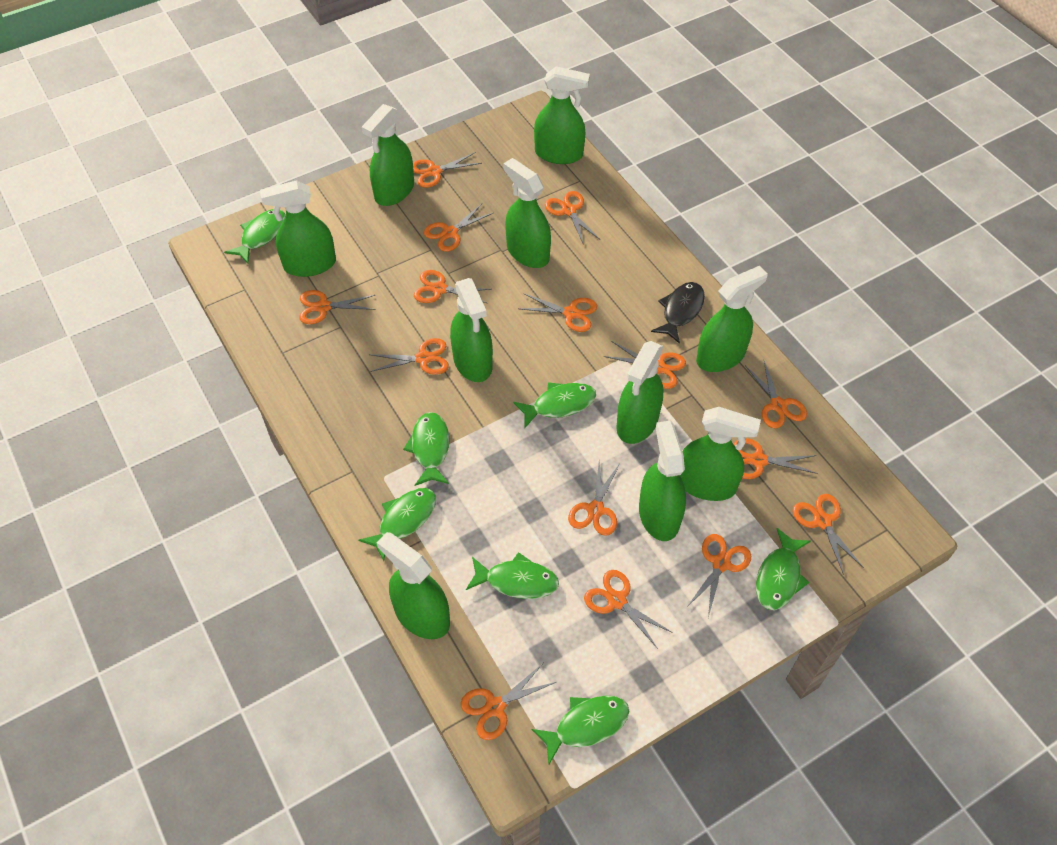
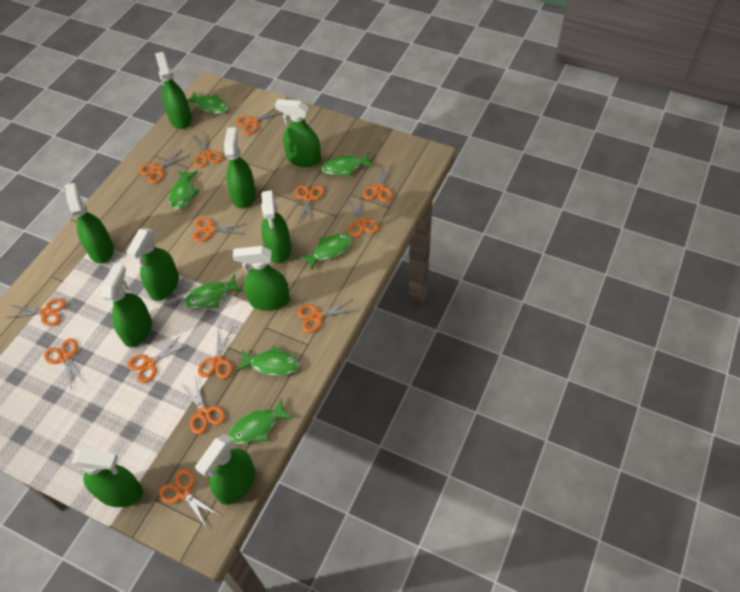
black fish: 1 -> 0
orange scissors: 15 -> 14

